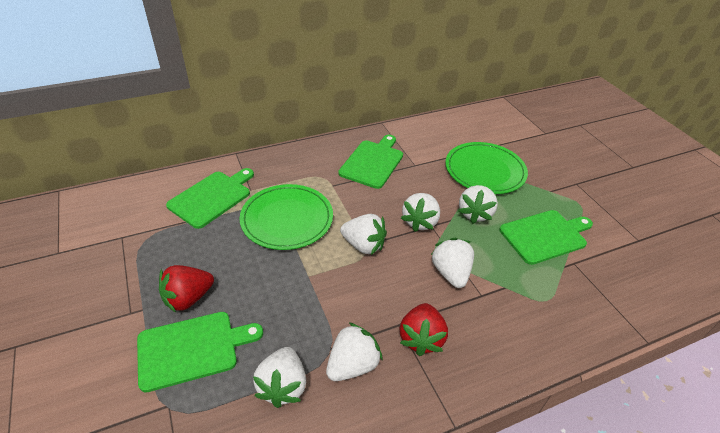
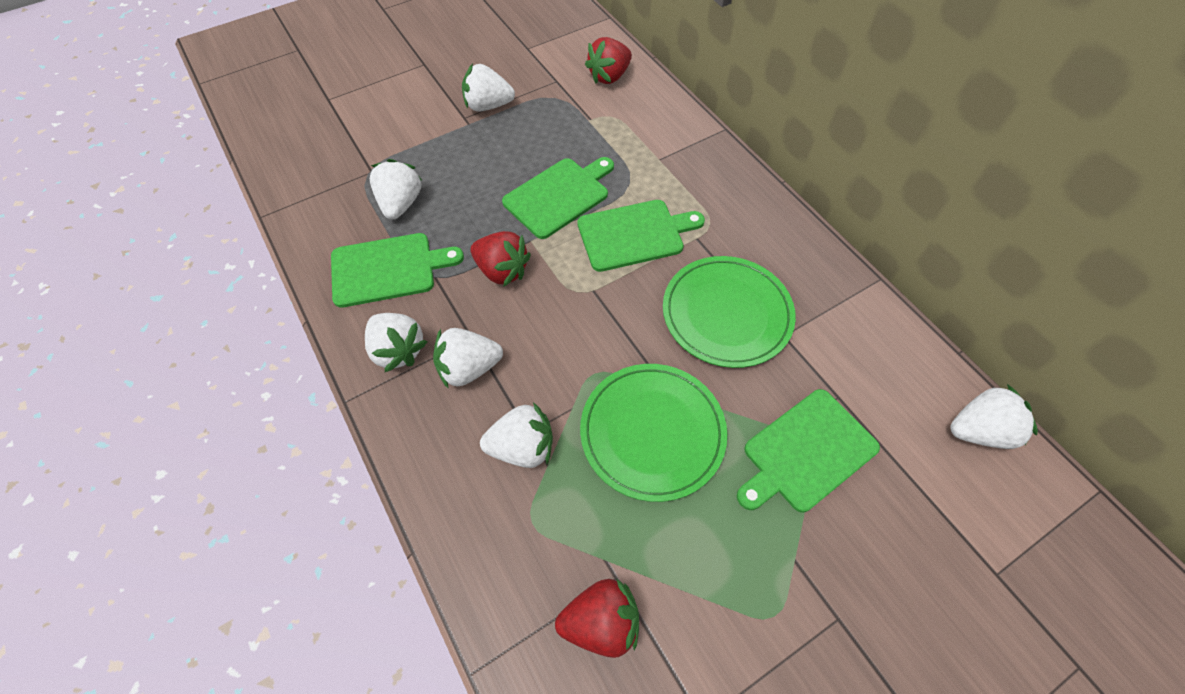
red strawberry: 2 -> 3

